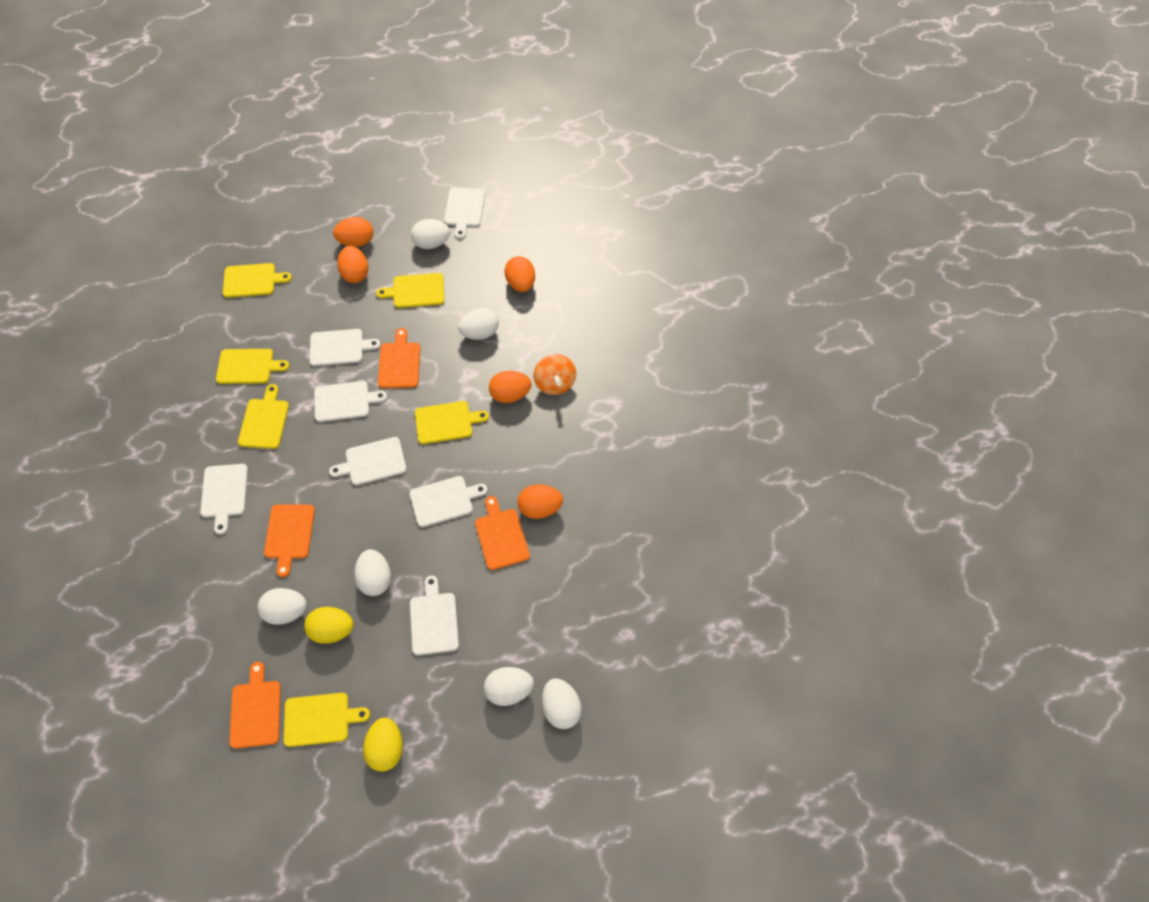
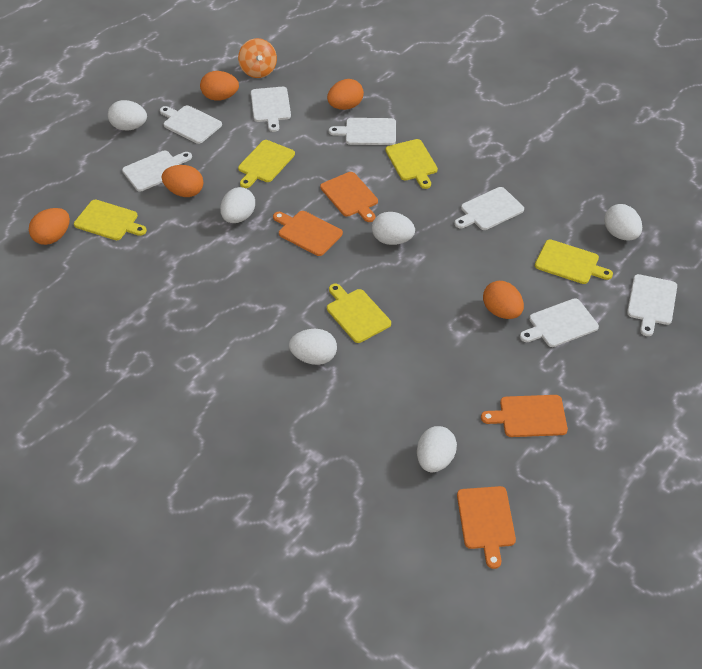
yellow cutting board: 6 -> 5
yellow egg: 2 -> 0

